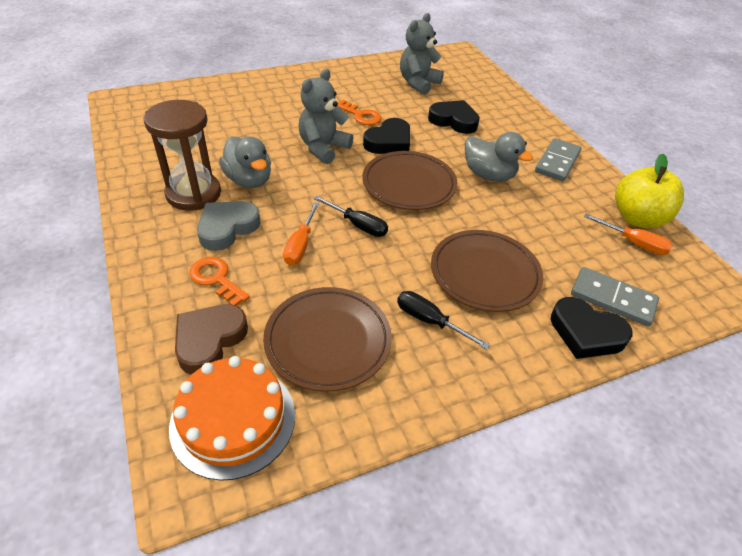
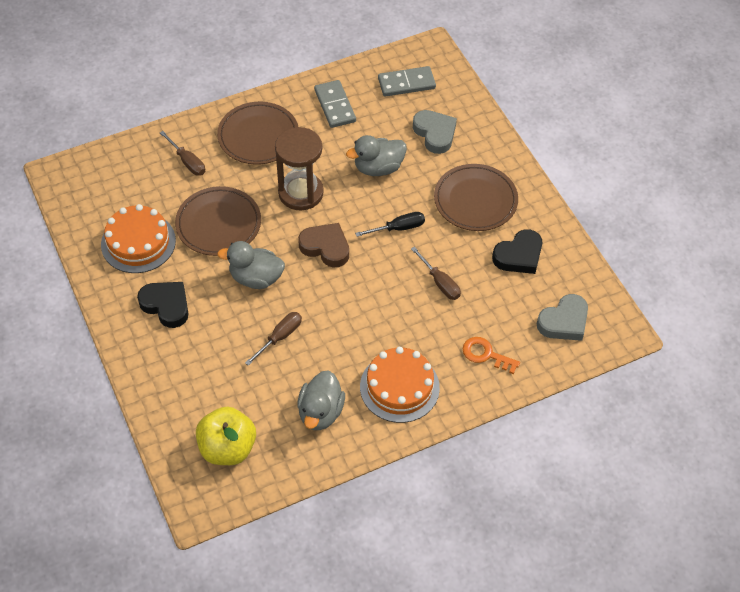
black heart: 3 -> 2
black screwdriver: 2 -> 1
brown screwdriver: 0 -> 3
grey duck: 2 -> 3
grey heart: 1 -> 2
grey teddy bear: 2 -> 0
orange cake: 1 -> 2
orange key: 2 -> 1
orange screwdriver: 2 -> 0

